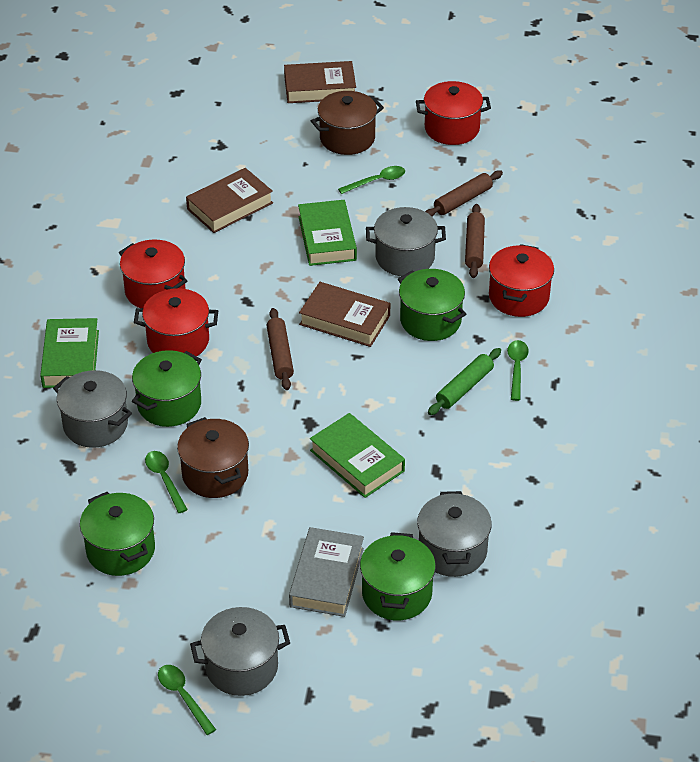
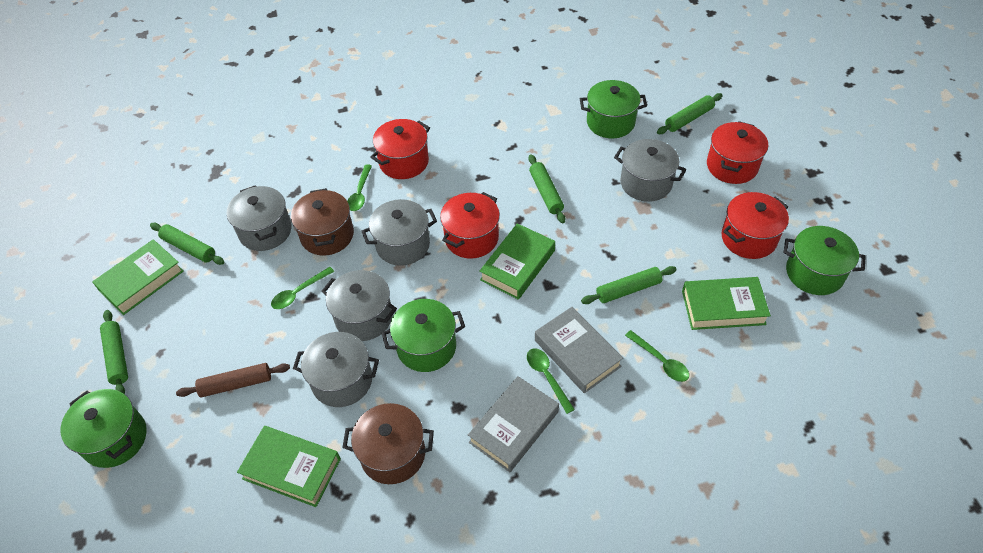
brown book: 3 -> 0
brown rolling pin: 3 -> 1
green book: 3 -> 4
green rolling pin: 1 -> 5
grey book: 1 -> 2
grey pot: 4 -> 5

